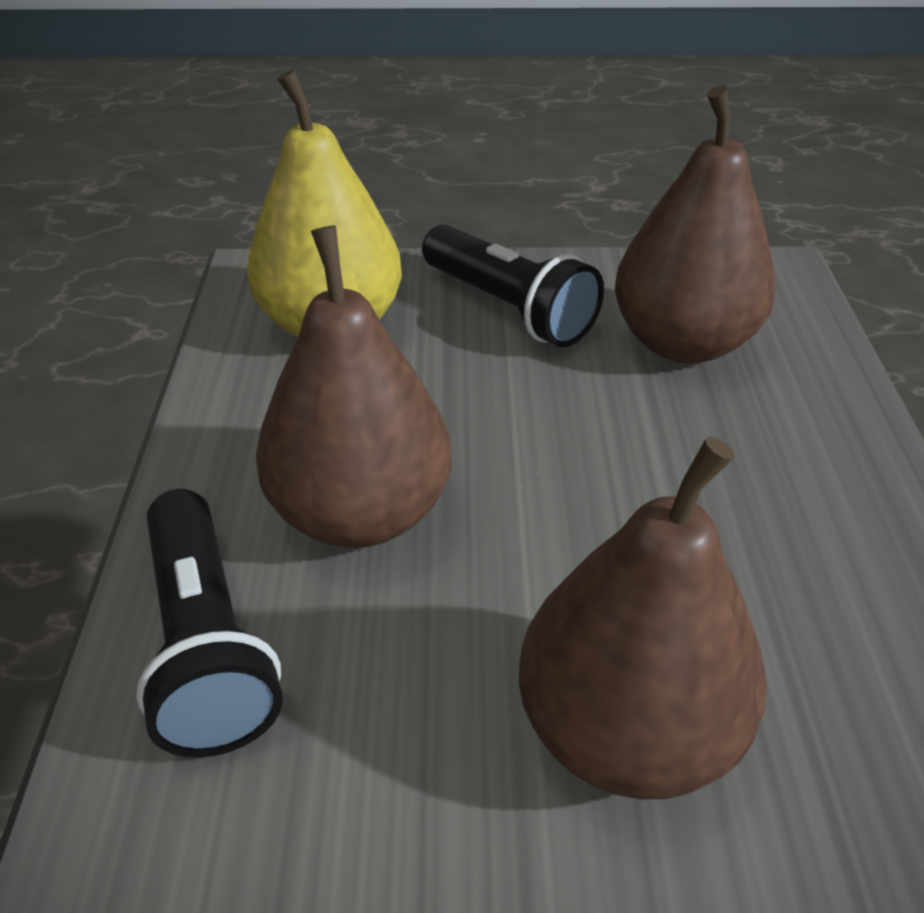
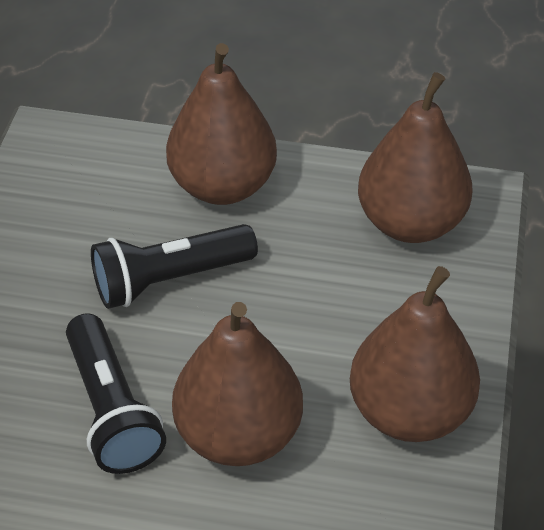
brown pear: 3 -> 4
yellow pear: 1 -> 0

